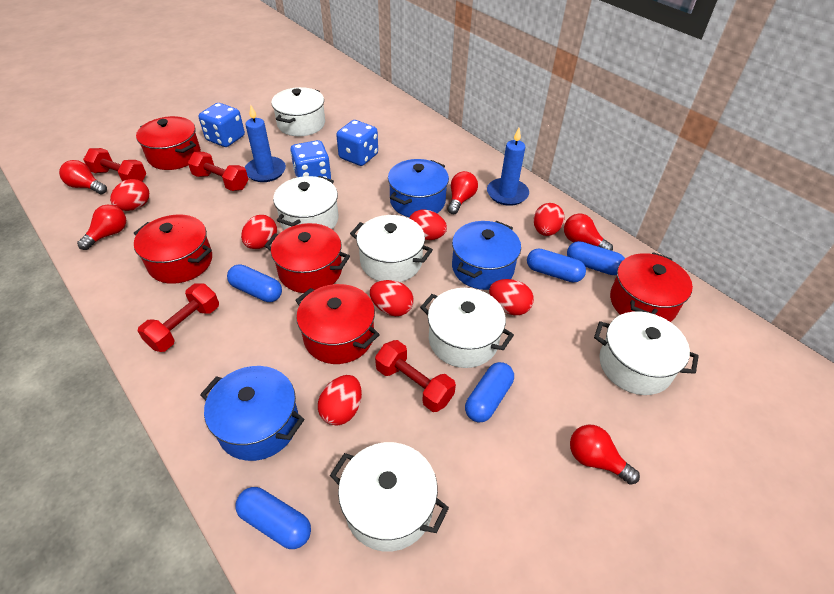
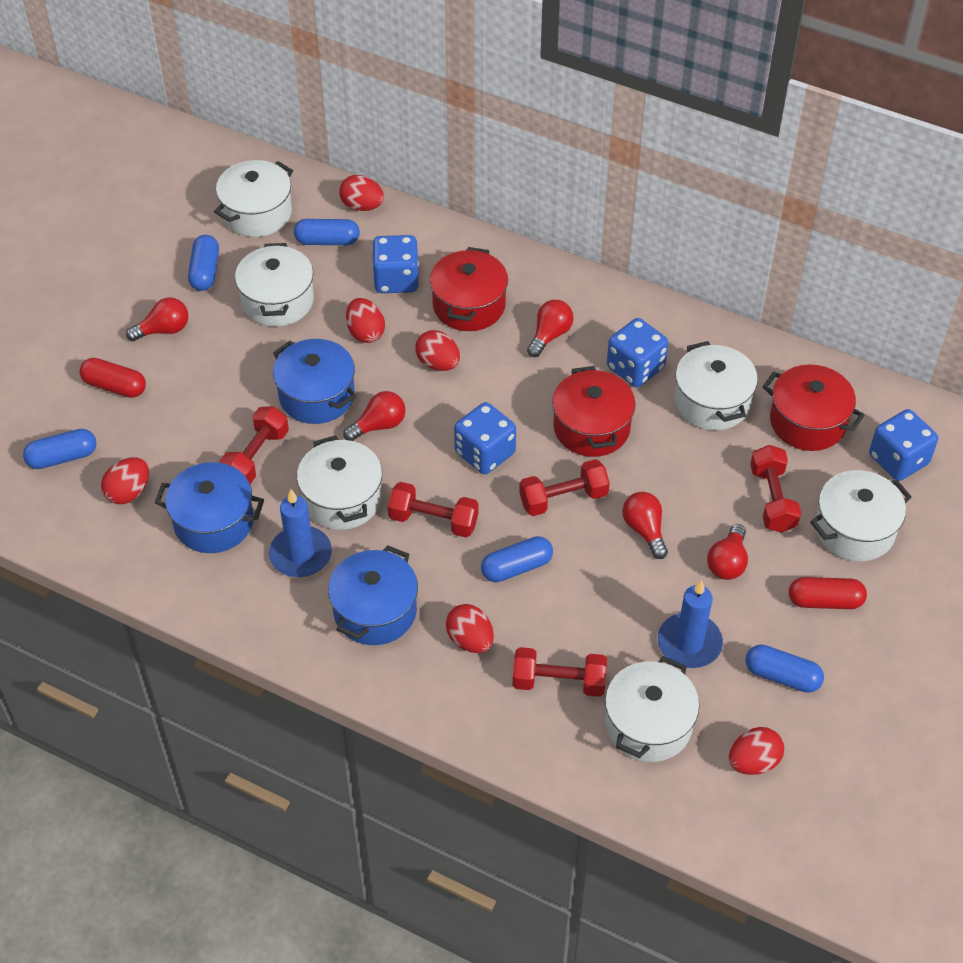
blue dice: 3 -> 4
red capsule: 0 -> 2
red dumbbell: 4 -> 5
red egg: 7 -> 6
red pot: 5 -> 3

